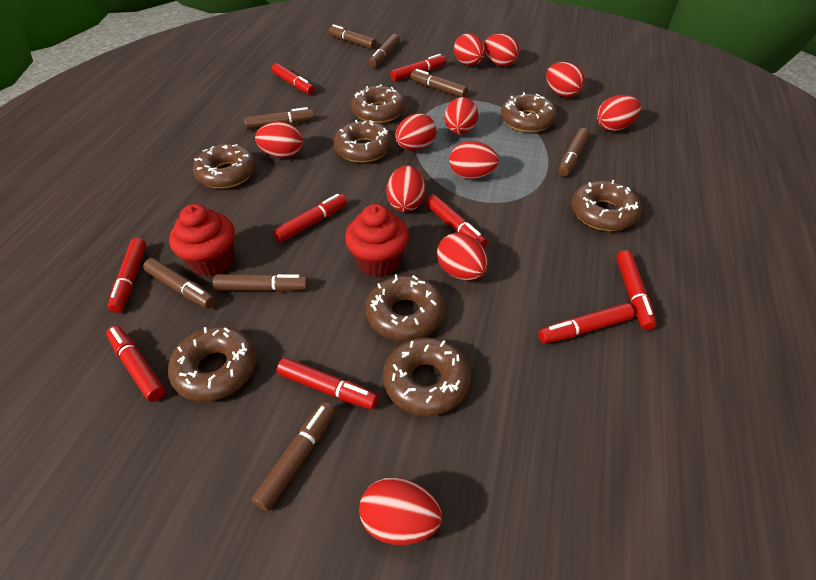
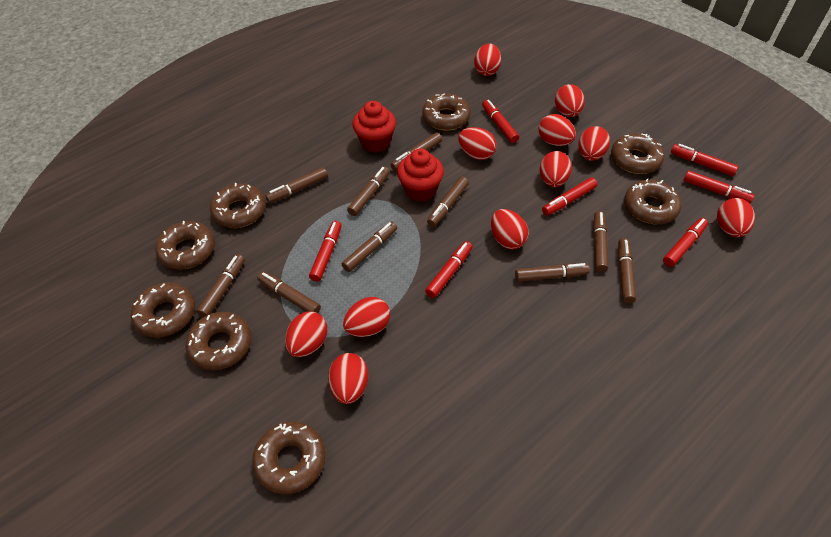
brown marker: 8 -> 10
red marker: 9 -> 7

